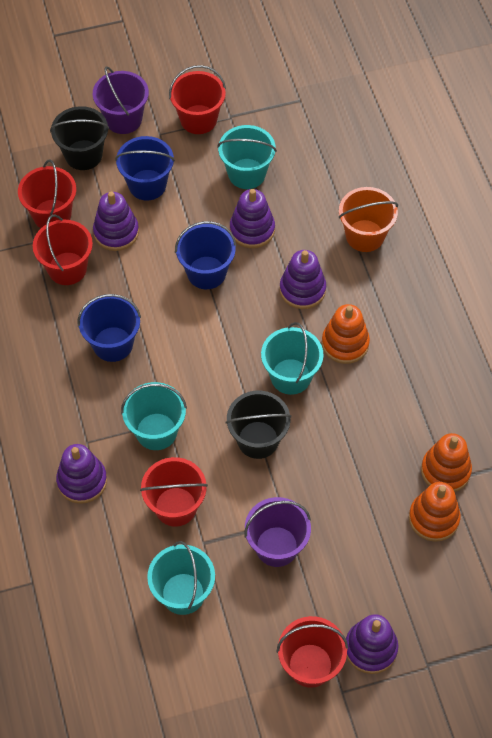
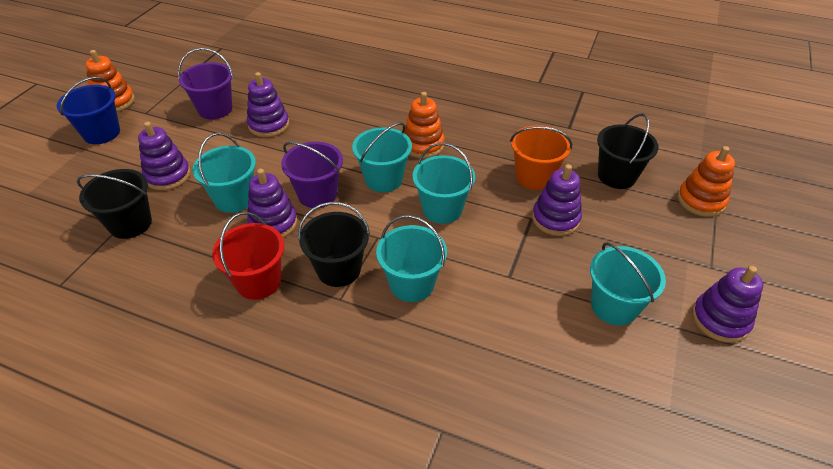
black bucket: 2 -> 3
blue bucket: 3 -> 1
red bucket: 5 -> 1
turquoise bucket: 4 -> 5

